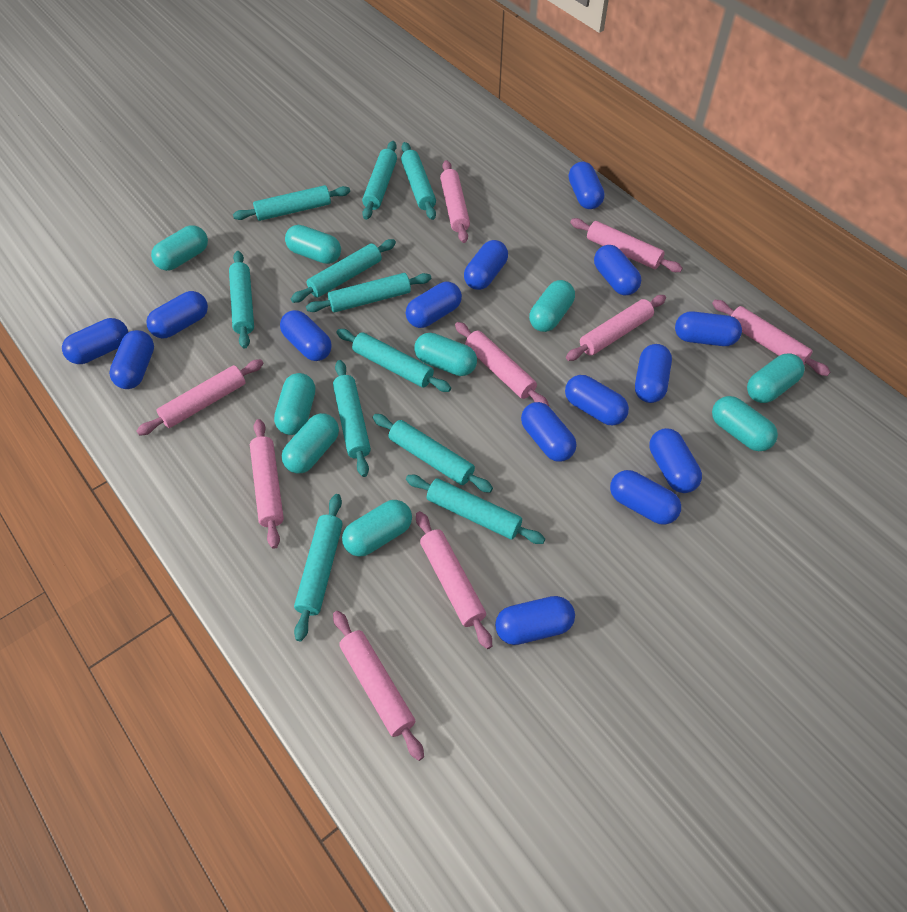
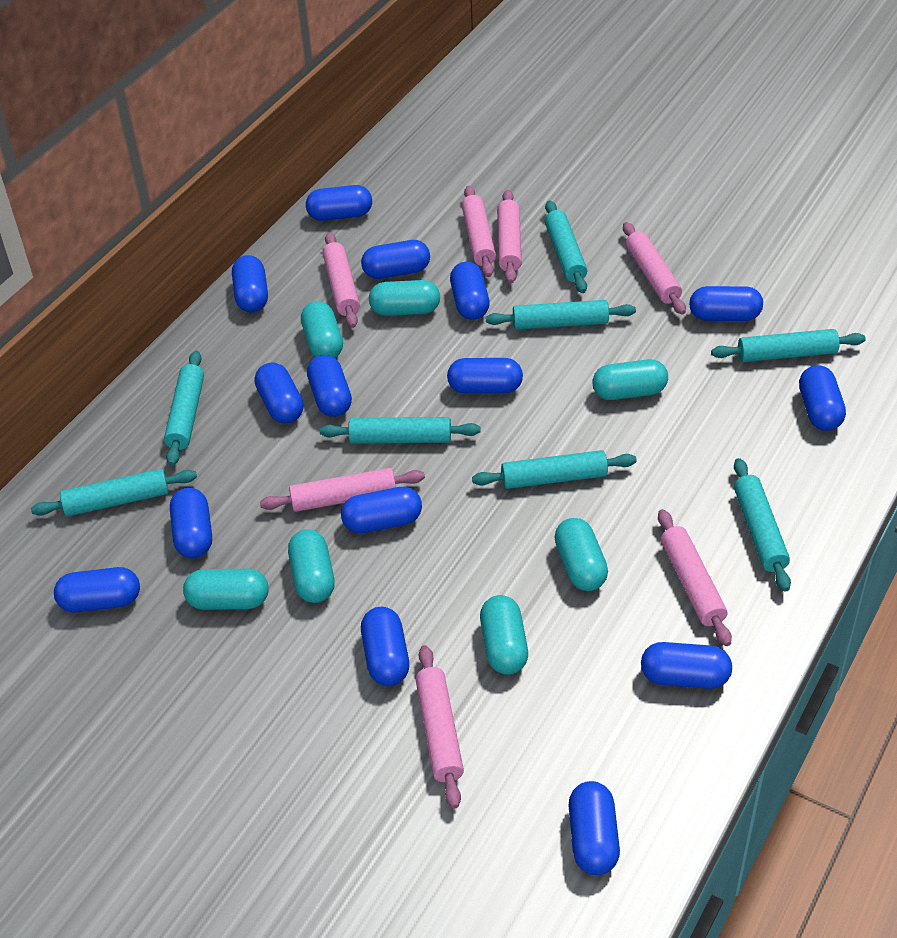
pink rolling pin: 9 -> 7
turquoise capsule: 9 -> 7
turquoise rolling pin: 11 -> 8

